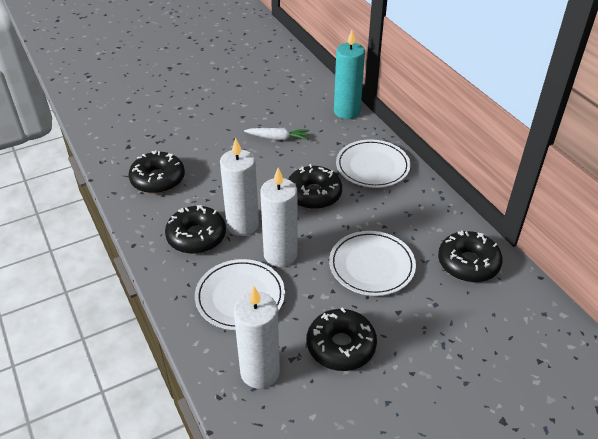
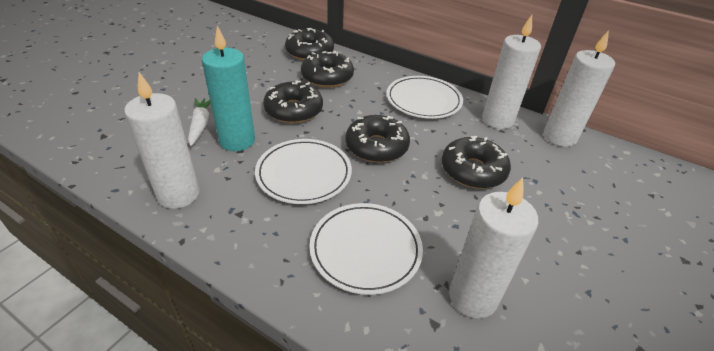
white candle: 3 -> 4

